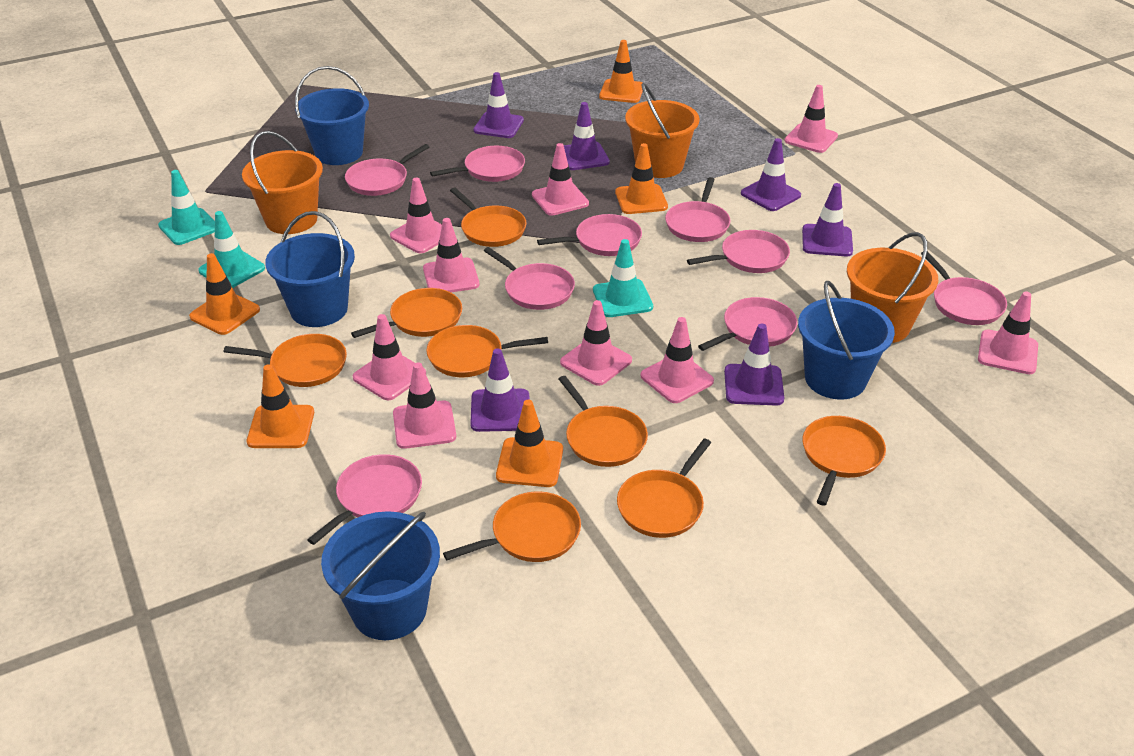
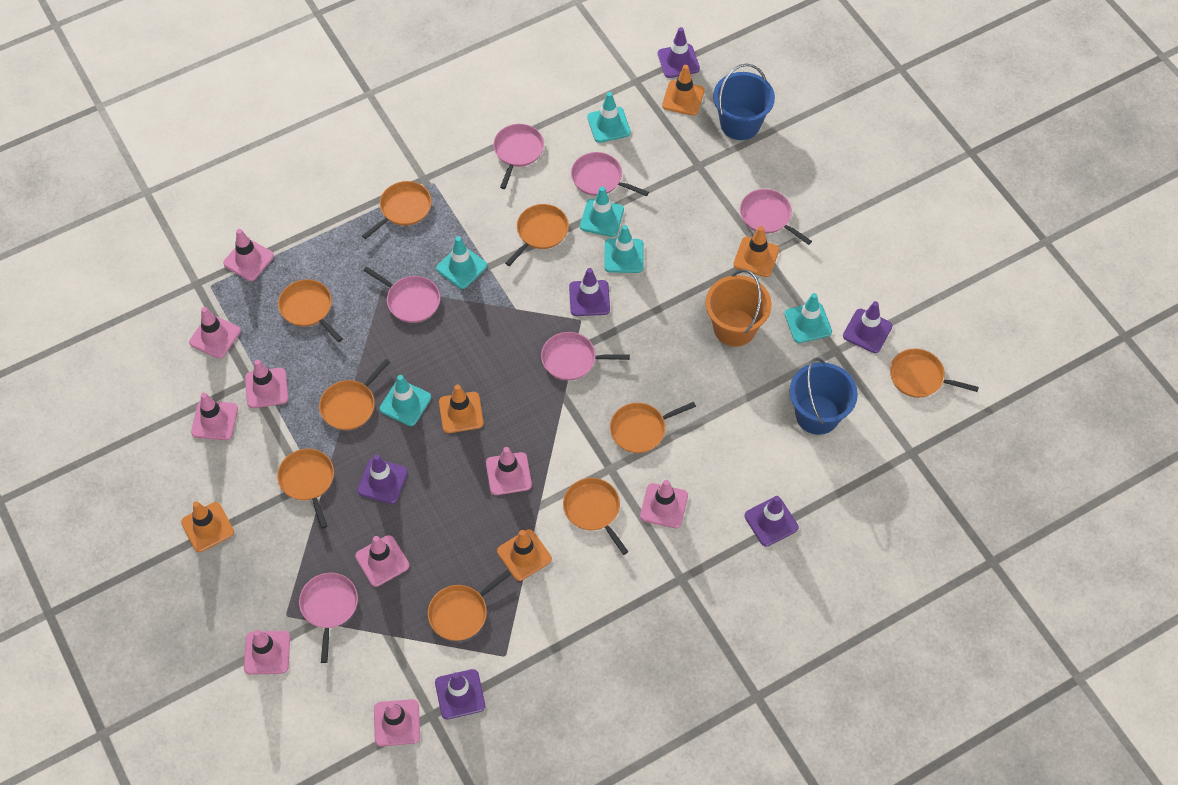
blue bucket: 4 -> 2
orange bucket: 3 -> 1
orange pan: 8 -> 9
pink pan: 9 -> 6
turquoise traffic cone: 3 -> 6

